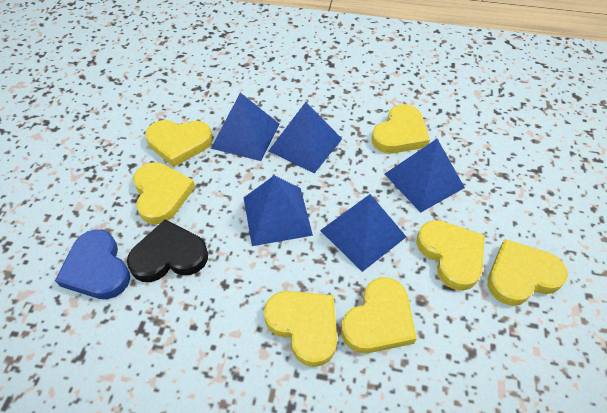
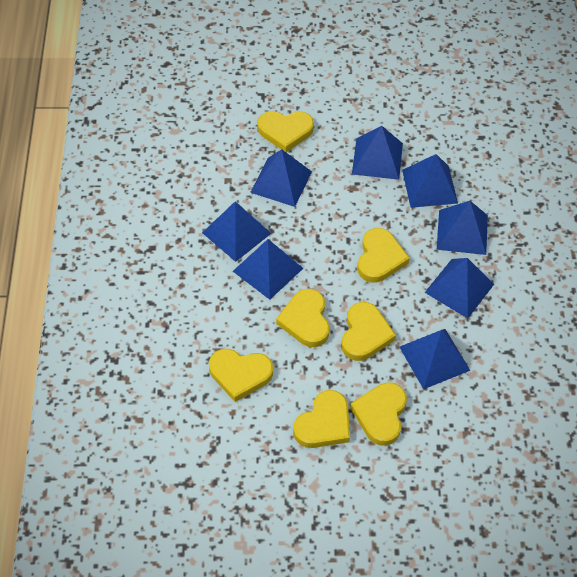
black heart: 1 -> 0
blue heart: 1 -> 0
blue pyramid: 5 -> 8

